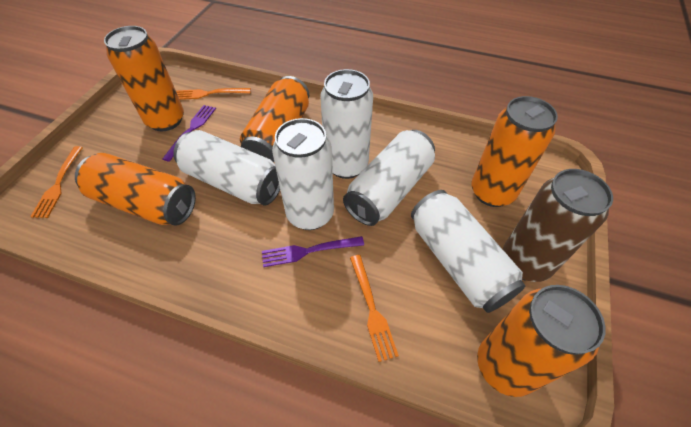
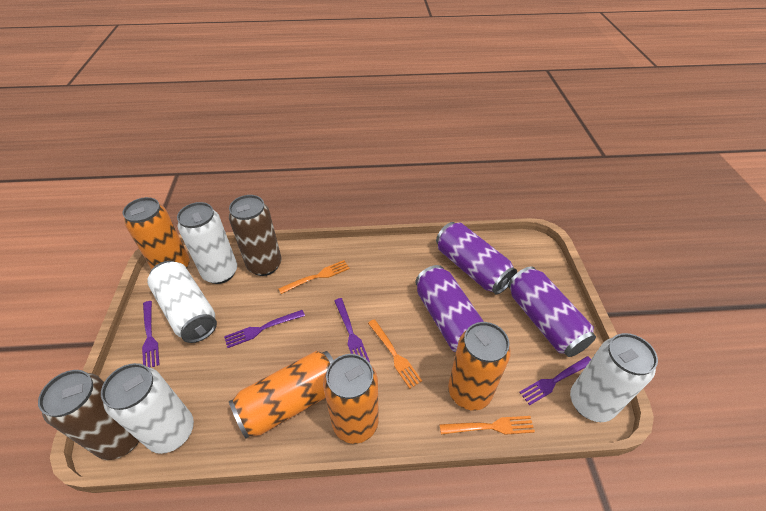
brown can: 1 -> 2
orange can: 5 -> 4
purple can: 0 -> 3
purple fork: 2 -> 4
white can: 5 -> 4

